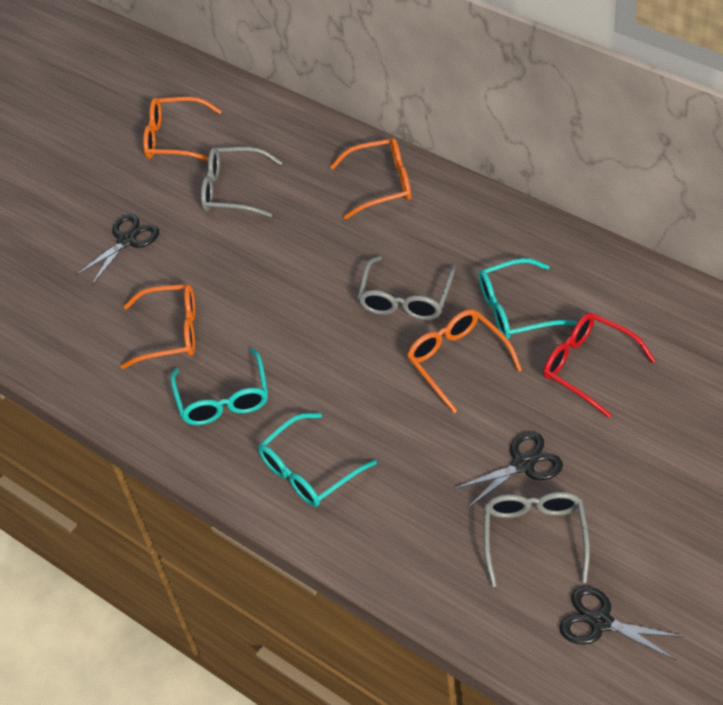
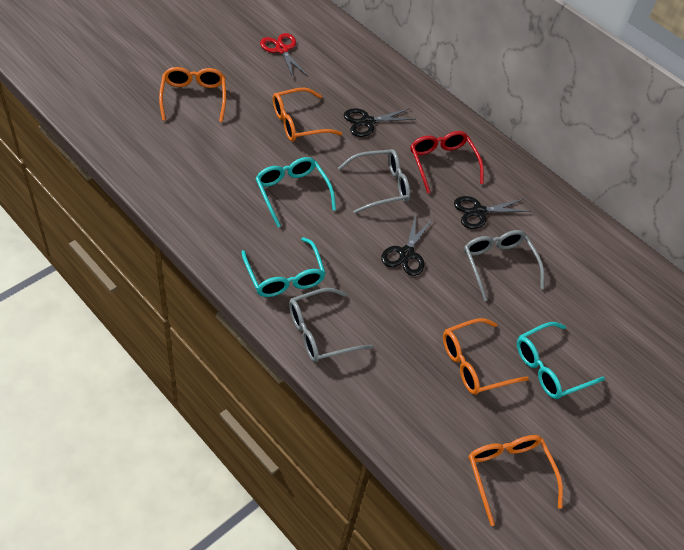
red scissors: 0 -> 1

